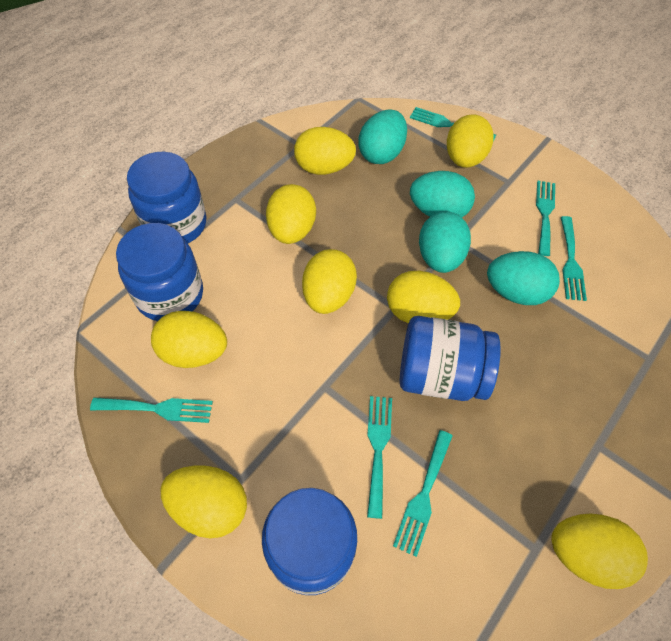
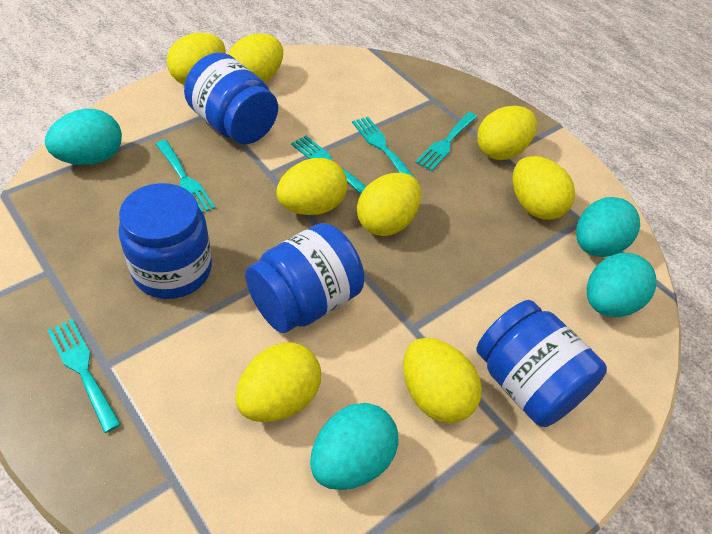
turquoise fork: 6 -> 5

